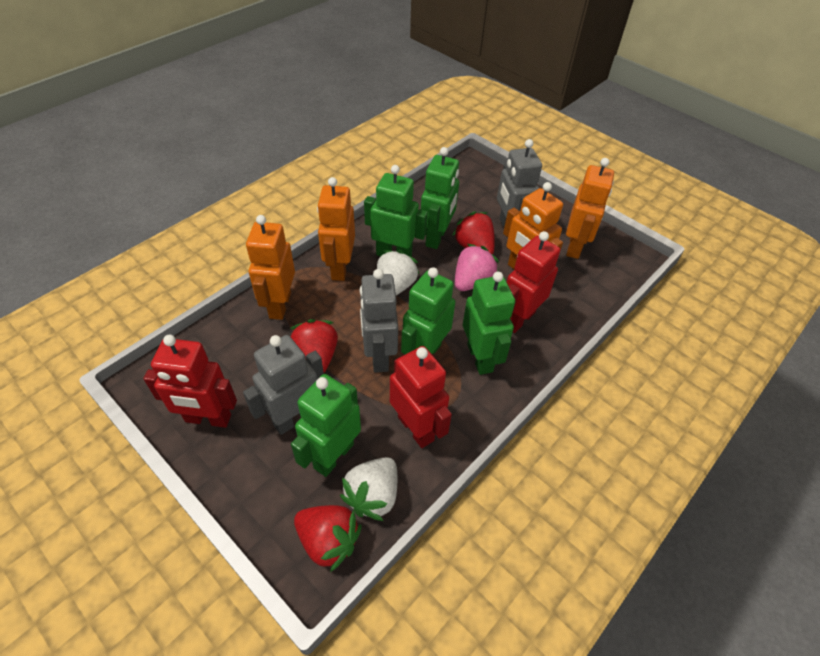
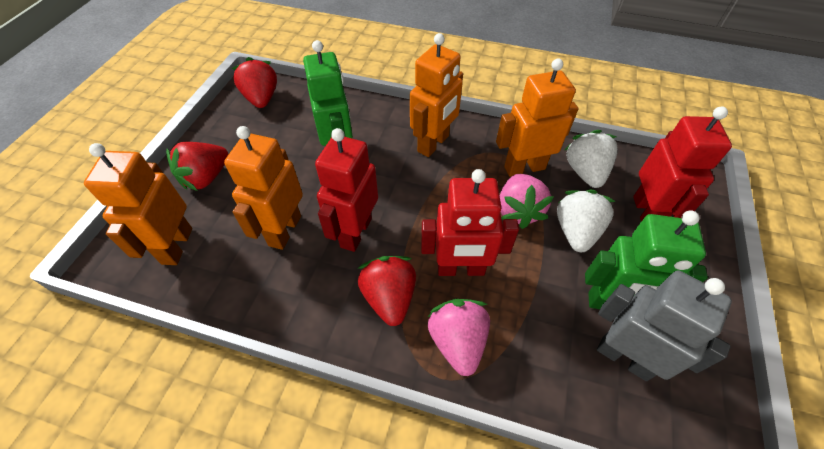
green robot: 5 -> 2
grey robot: 3 -> 1
pink strawberry: 1 -> 2

